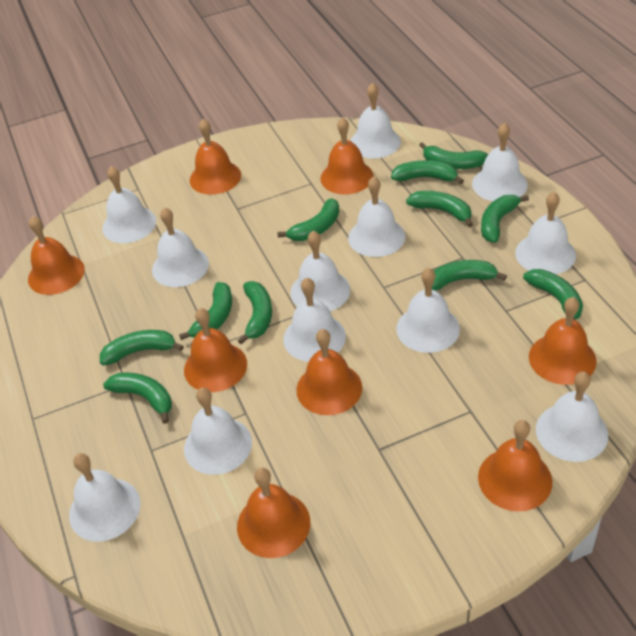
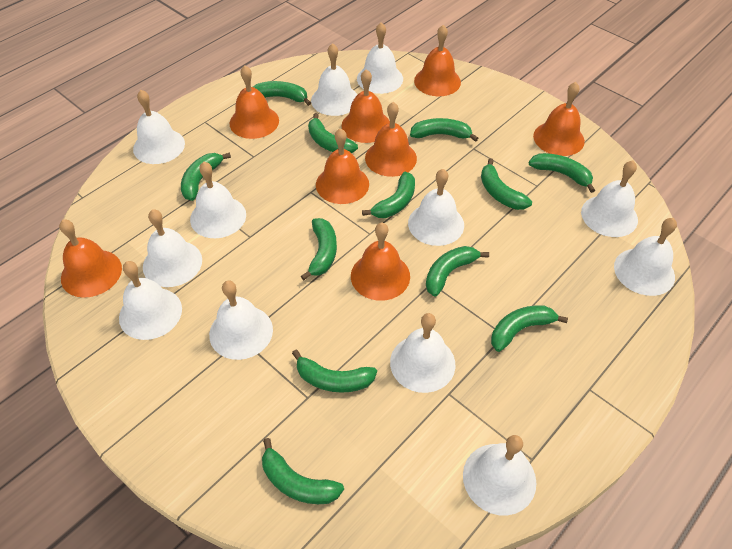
green banana: 11 -> 12

